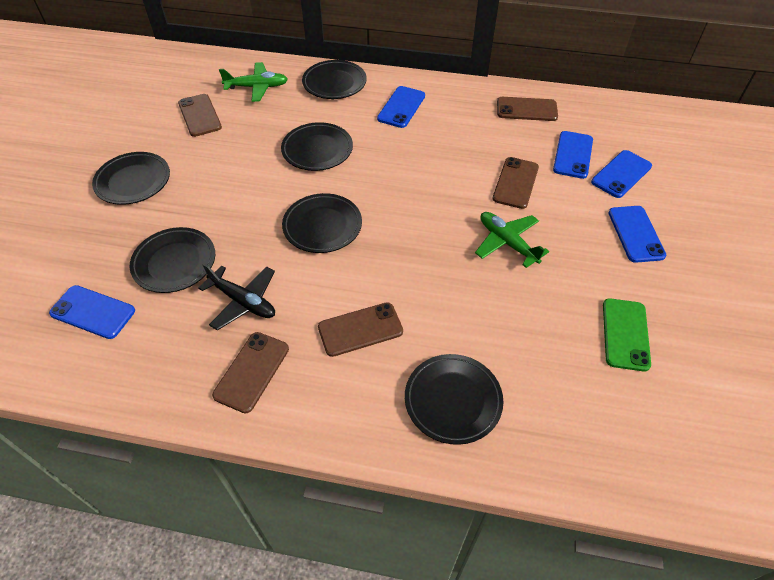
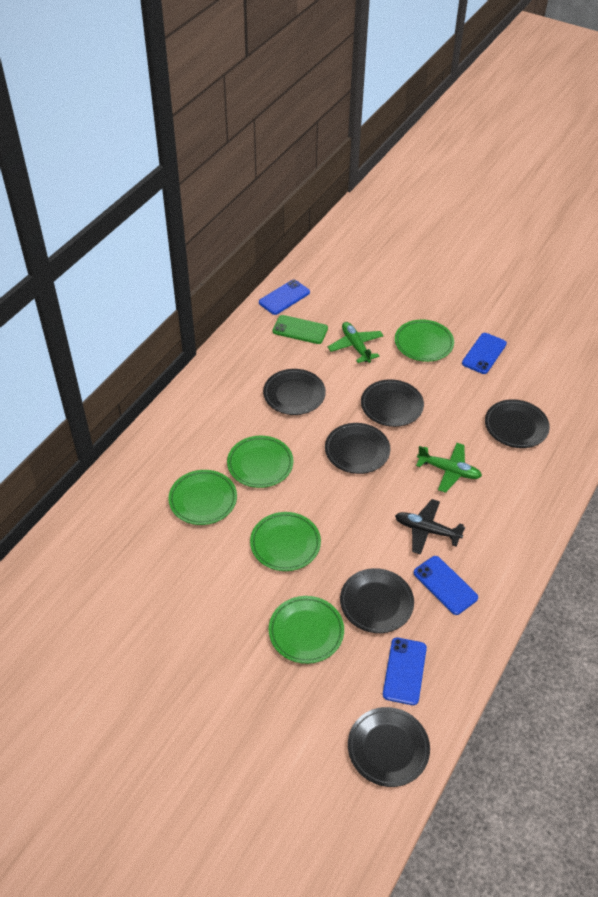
blue phone: 5 -> 4
brown phone: 5 -> 0
green plate: 0 -> 5

